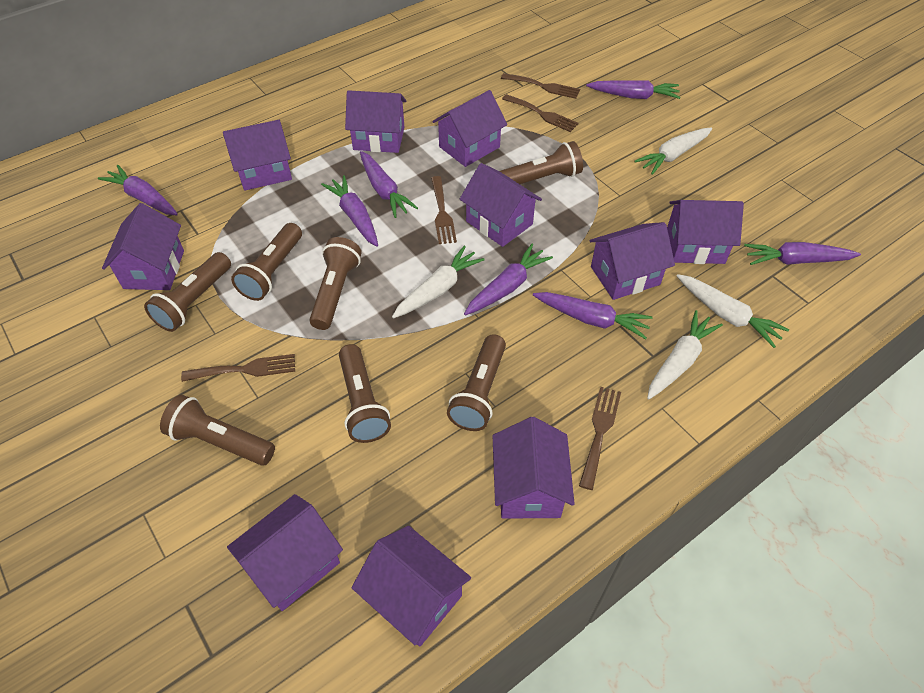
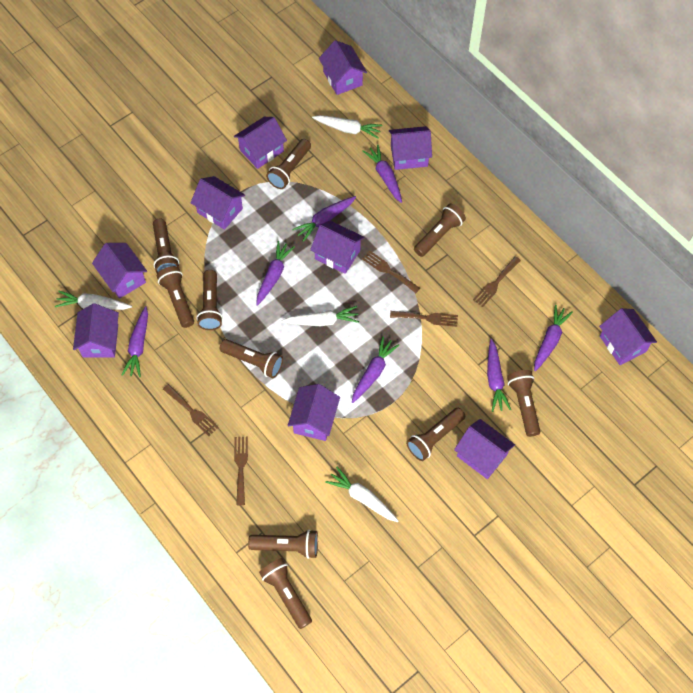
brown flashlight: 7 -> 10

